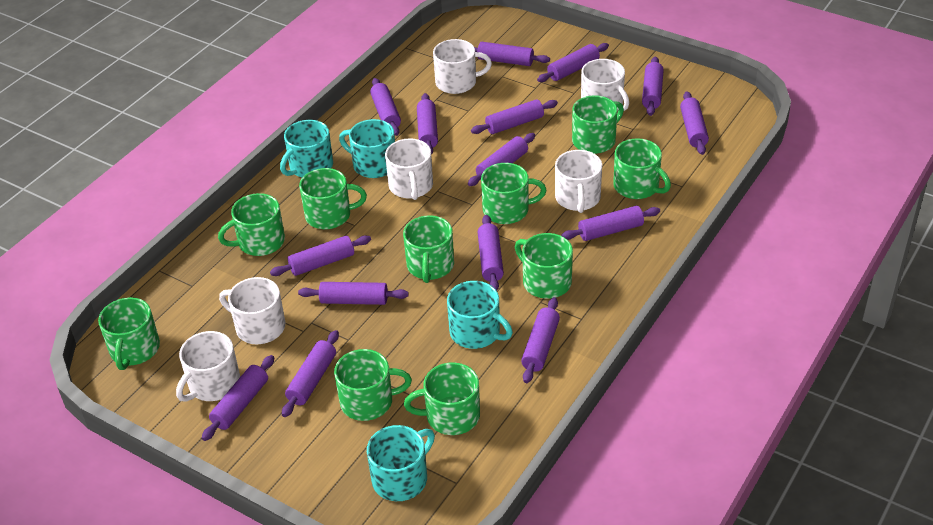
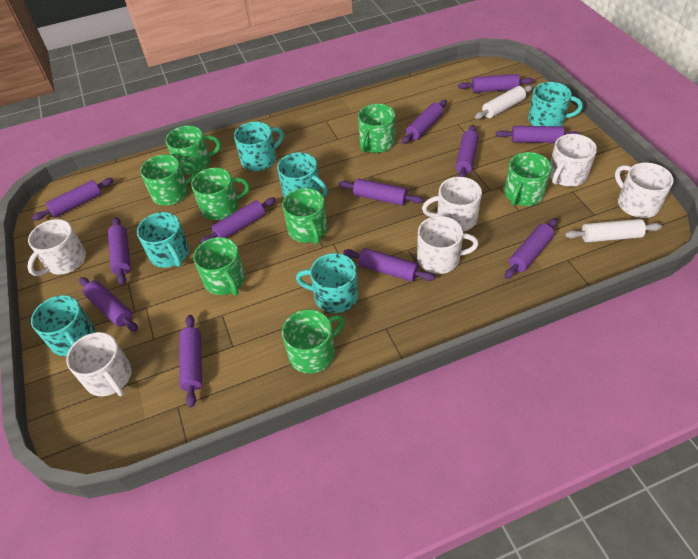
green mug: 10 -> 8
purple rolling pin: 15 -> 12
turquoise mug: 4 -> 6
white rolling pin: 0 -> 2

